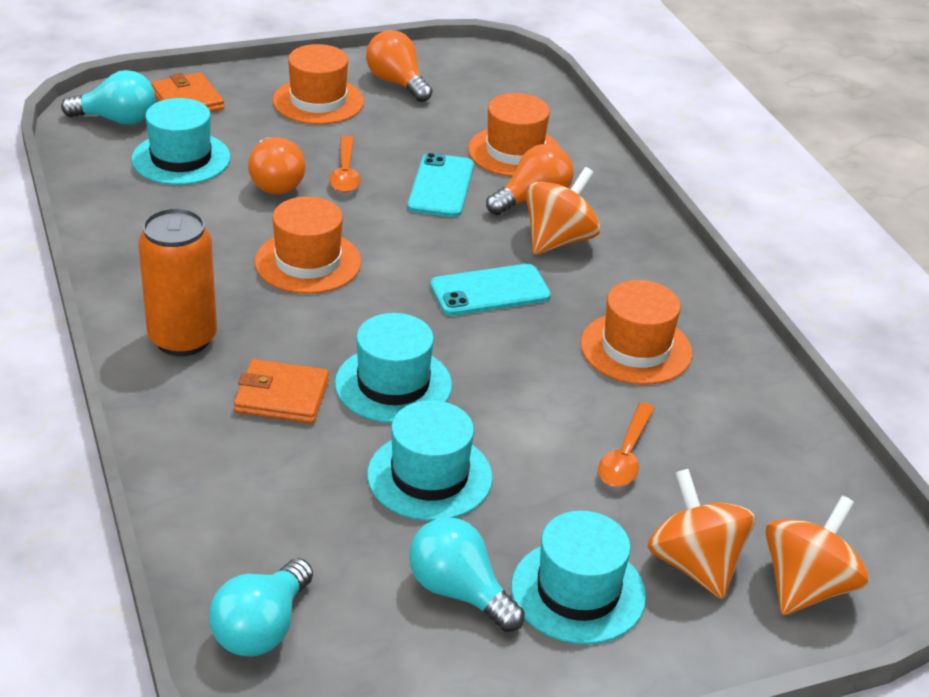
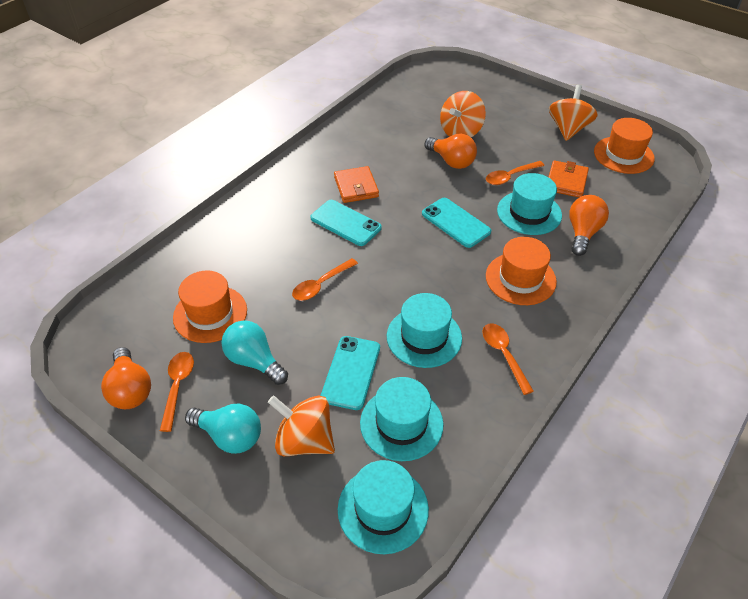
orange can: 1 -> 0
orange hat: 4 -> 3
orange spoon: 2 -> 4
turquoise light bulb: 3 -> 2
turquoise phone: 2 -> 3

